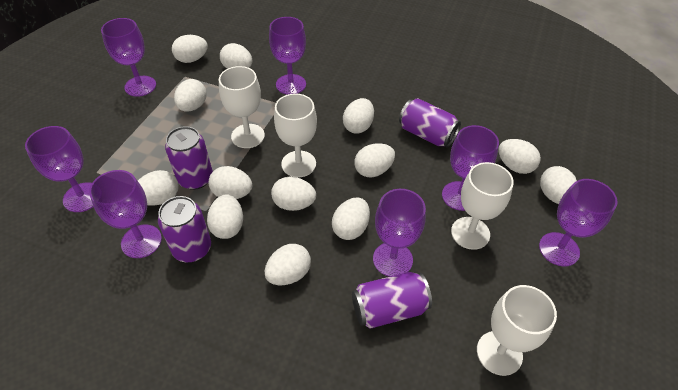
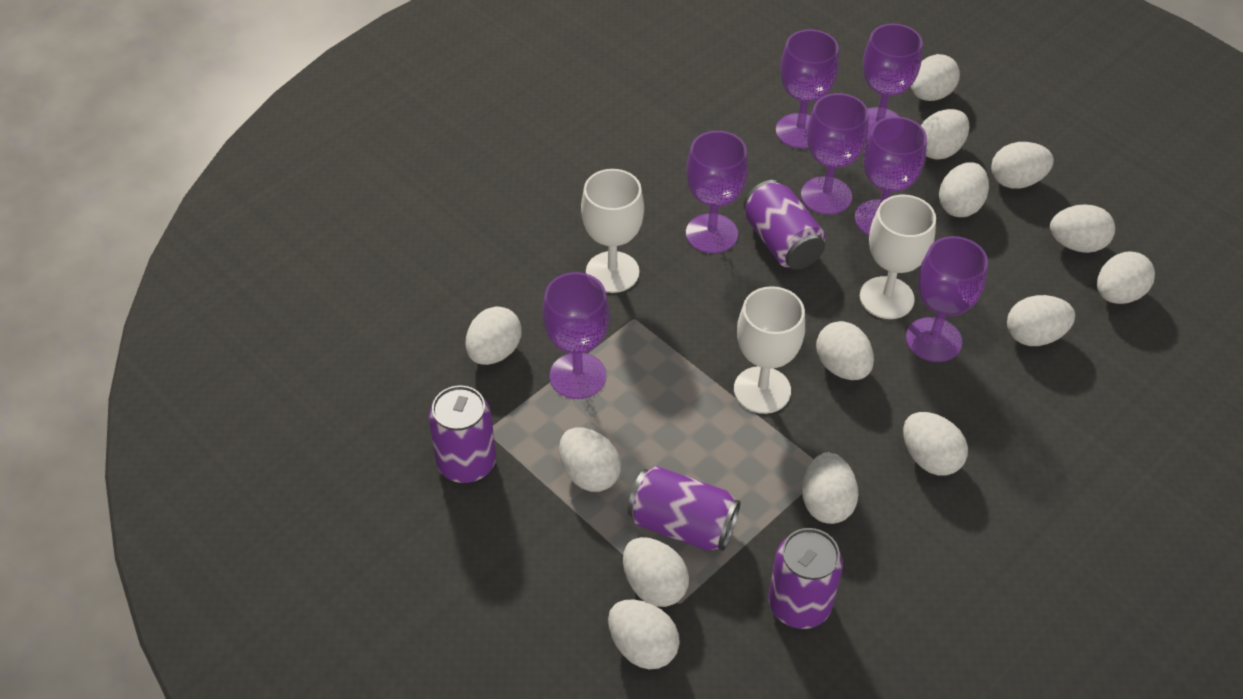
white egg: 13 -> 14
white goblet: 4 -> 3

